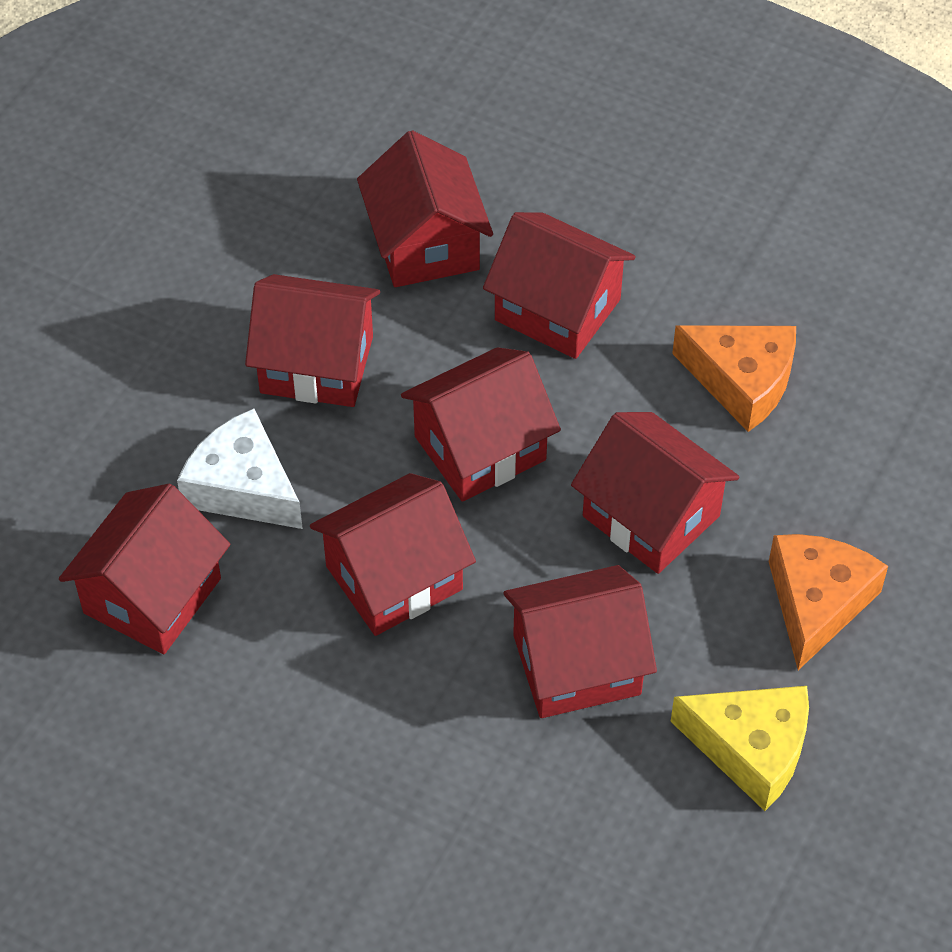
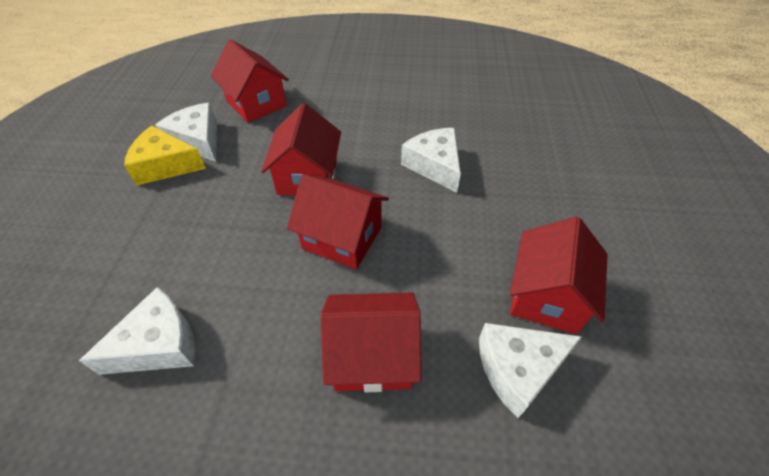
orange cheese: 2 -> 0
red house: 8 -> 5
white cheese: 1 -> 4

